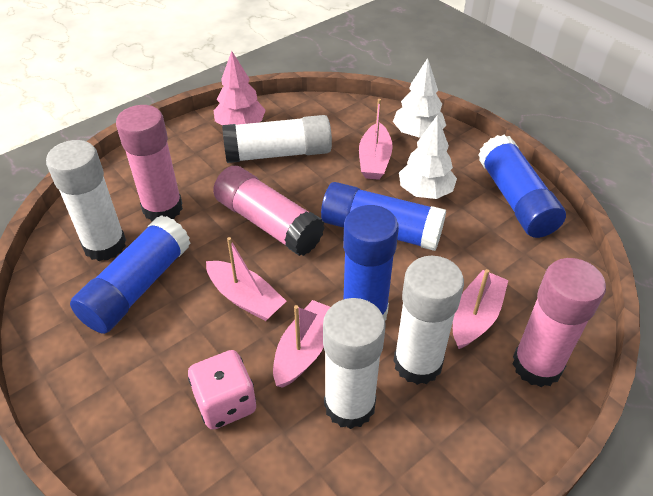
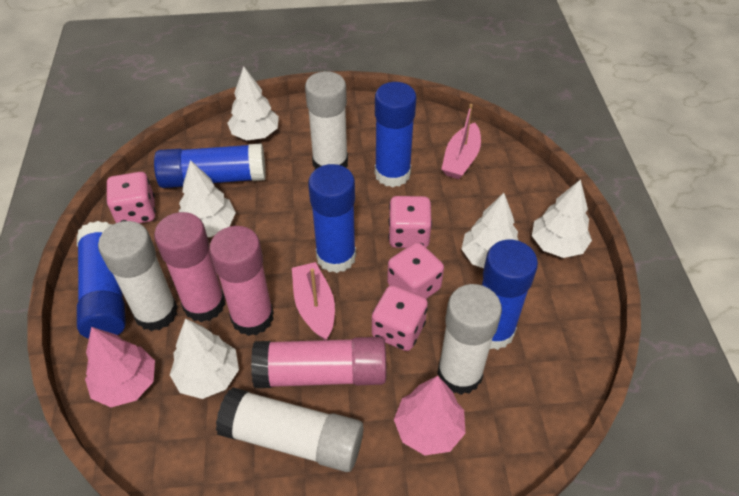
blue glue stick: 4 -> 5
pink boat: 4 -> 2
pink dice: 1 -> 4
pink tree: 1 -> 2
white tree: 2 -> 5

